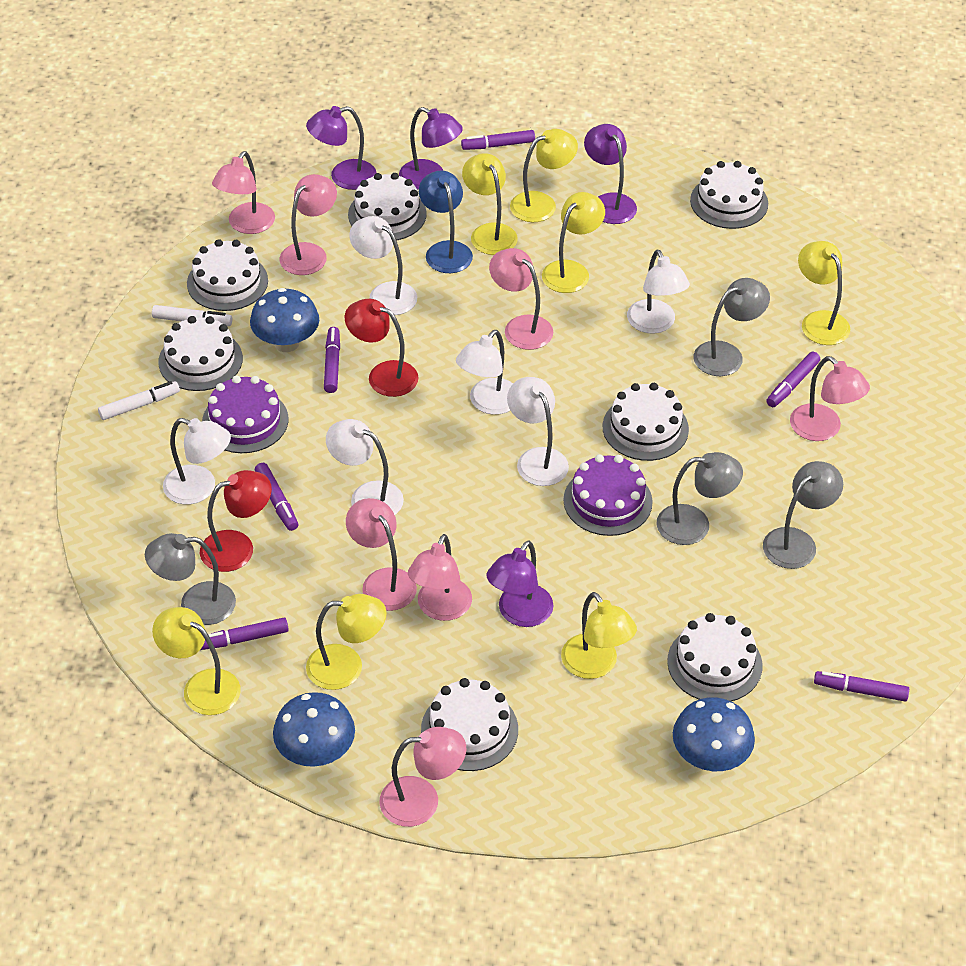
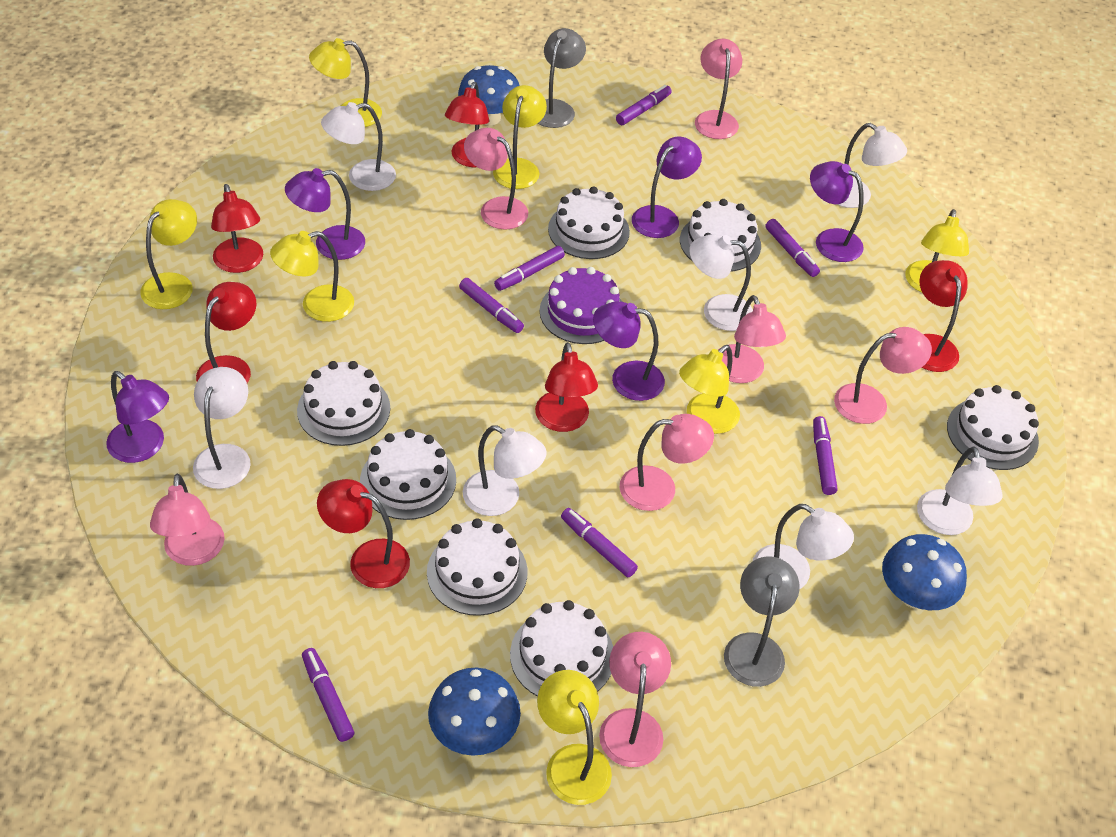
blue lamp: 1 -> 0
grey lamp: 4 -> 2
purple cake: 2 -> 1
purple lamp: 4 -> 5
purple marker: 6 -> 7
red lamp: 2 -> 6
white lamp: 6 -> 7
white marker: 2 -> 0

